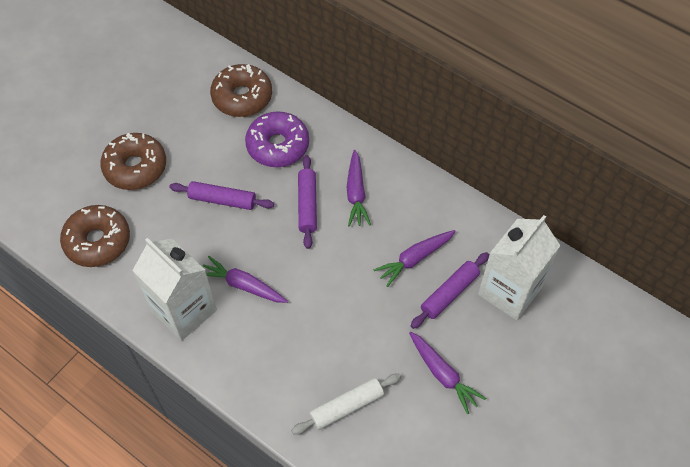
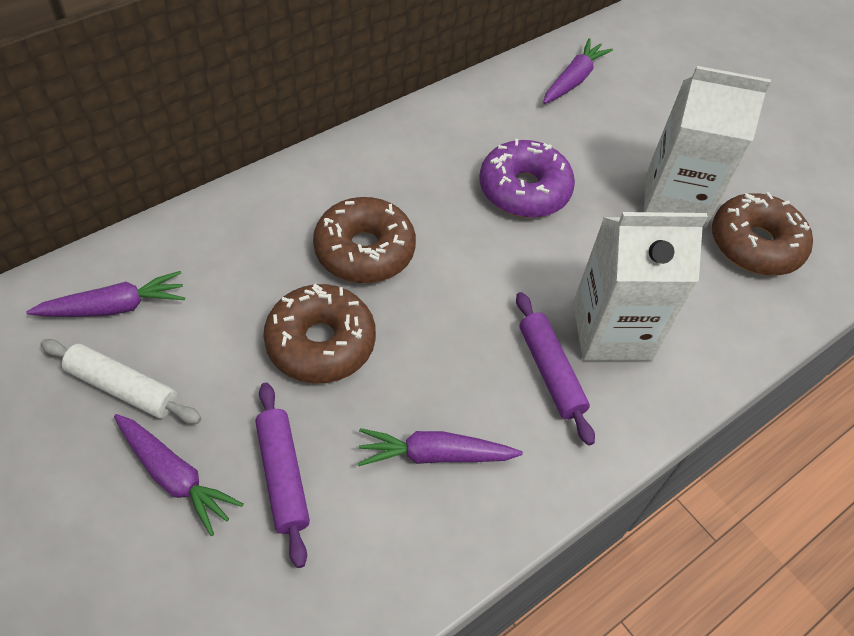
purple rolling pin: 3 -> 2

